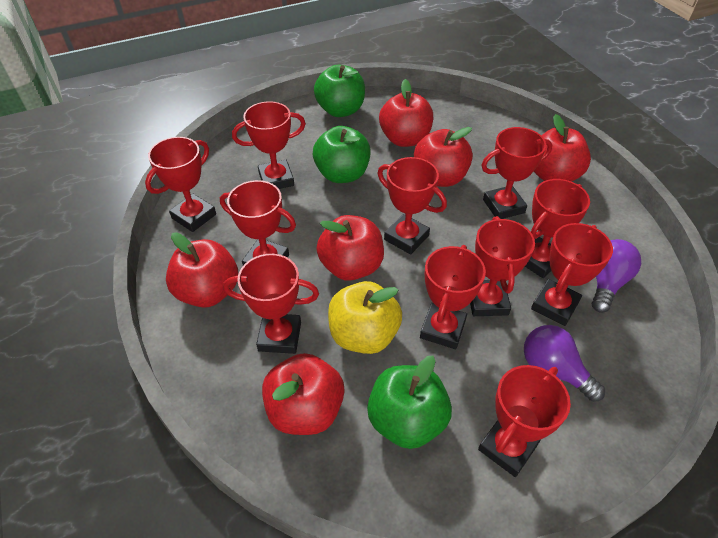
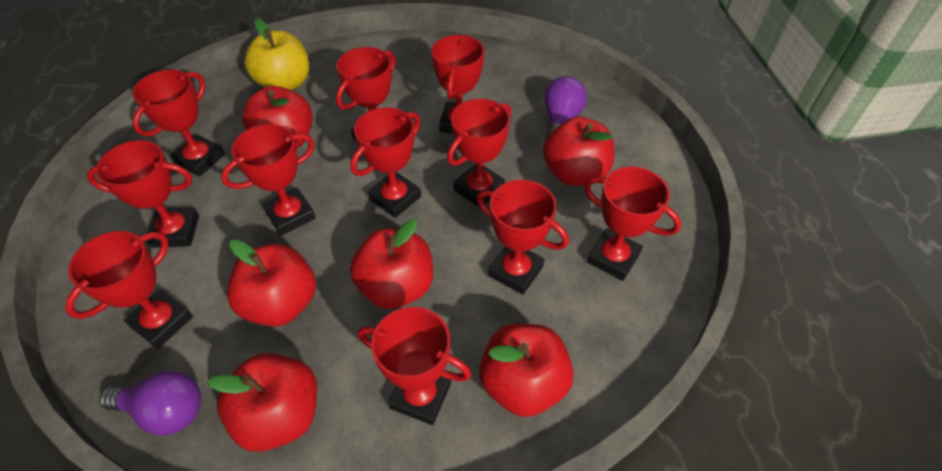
green apple: 3 -> 0

